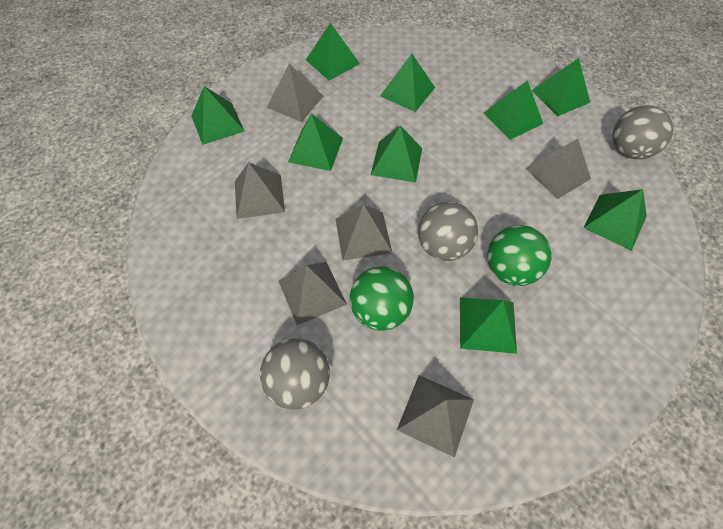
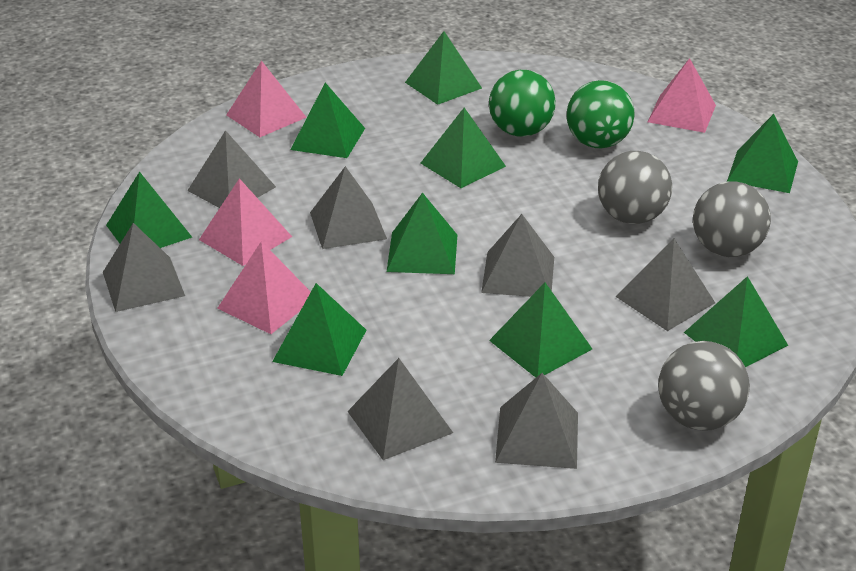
grey pyramid: 6 -> 7
pink pyramid: 0 -> 4

